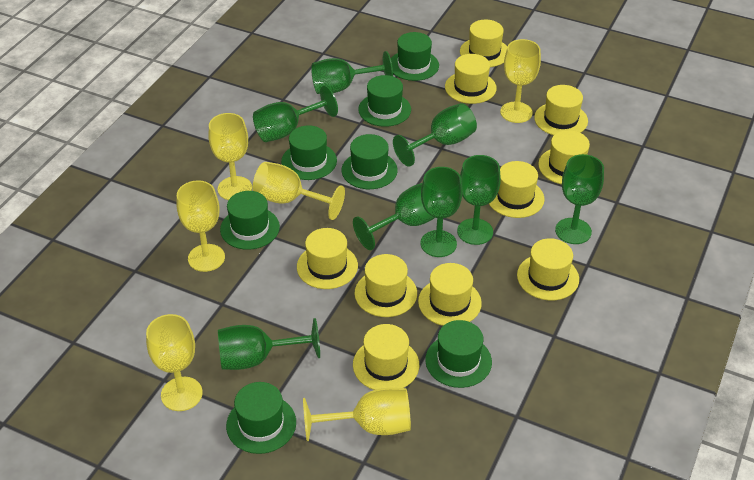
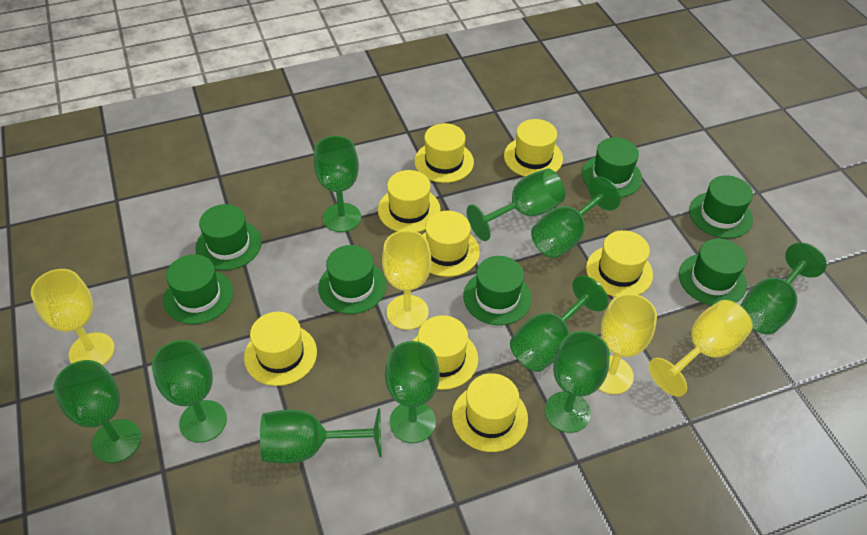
green goblet: 8 -> 10
yellow goblet: 6 -> 4
yellow hat: 10 -> 8

